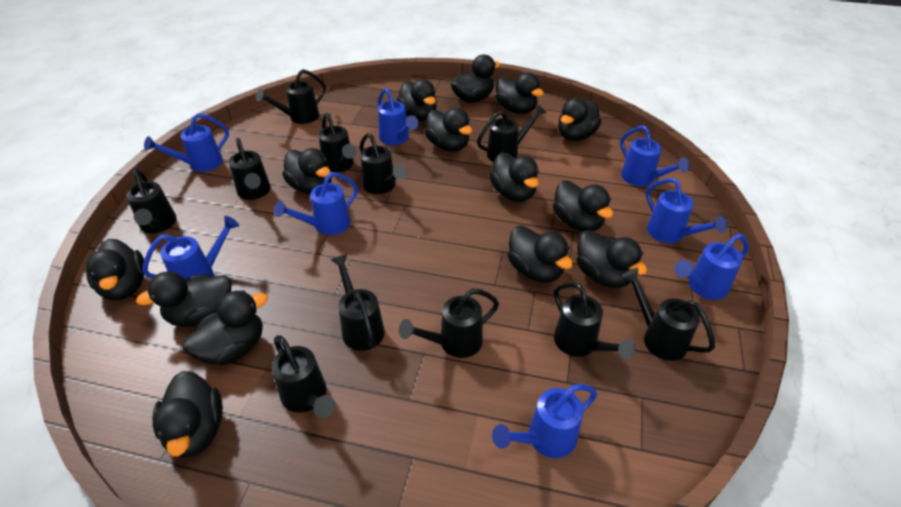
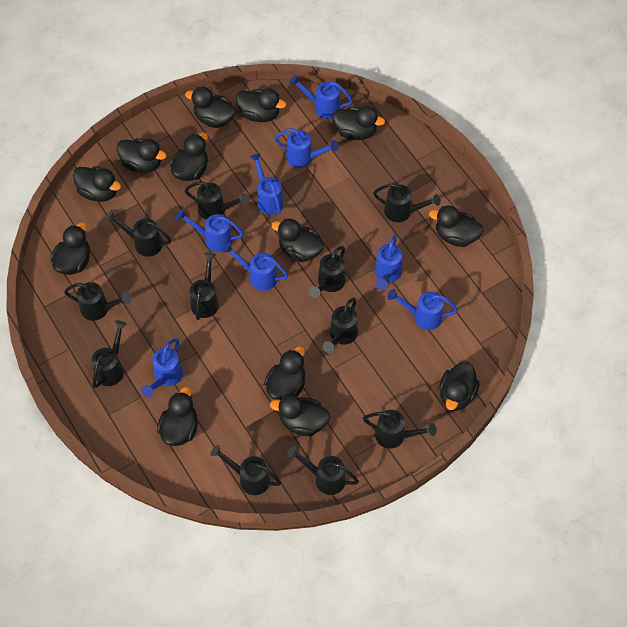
black duck: 14 -> 13

